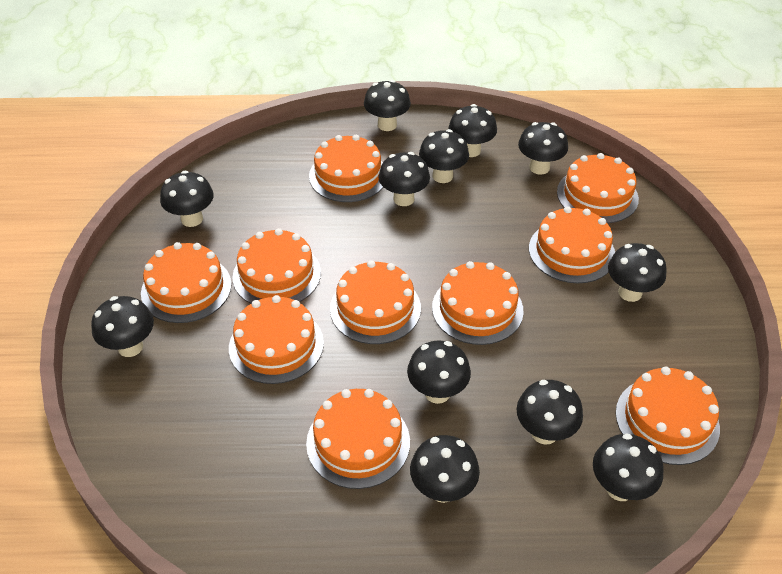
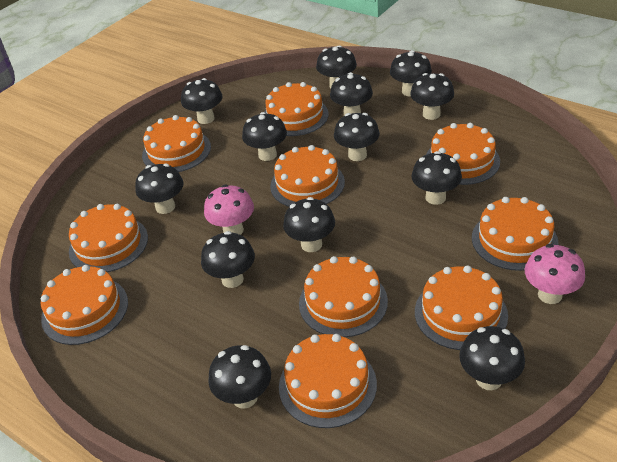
black mushroom: 12 -> 13
pink mushroom: 0 -> 2

